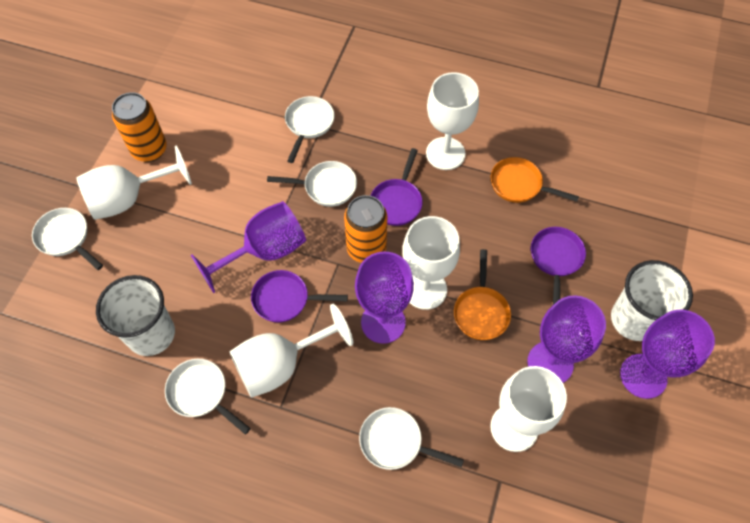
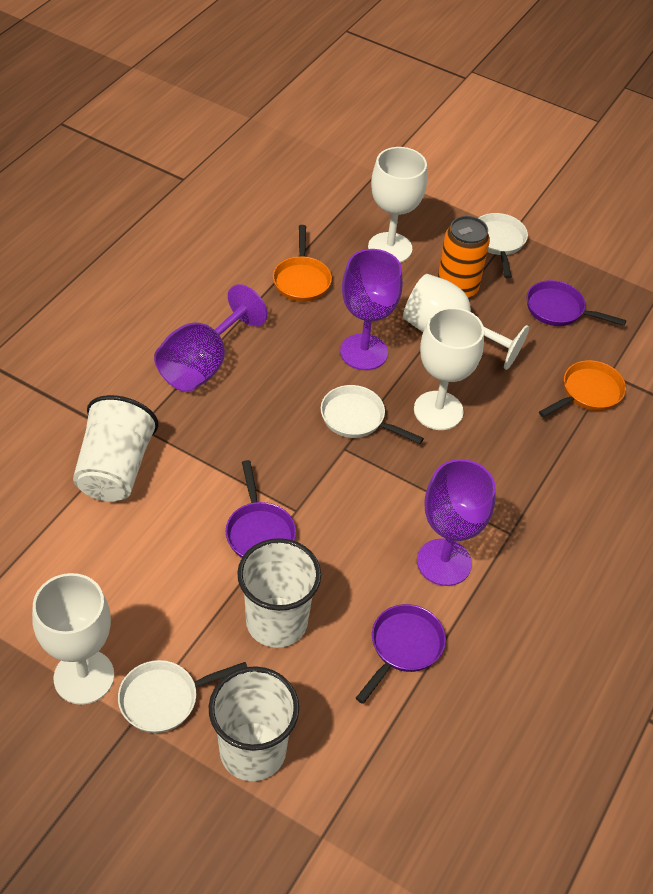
orange can: 2 -> 1
purple goblet: 4 -> 3
white cup: 2 -> 3
white goblet: 5 -> 4
white pan: 5 -> 3

